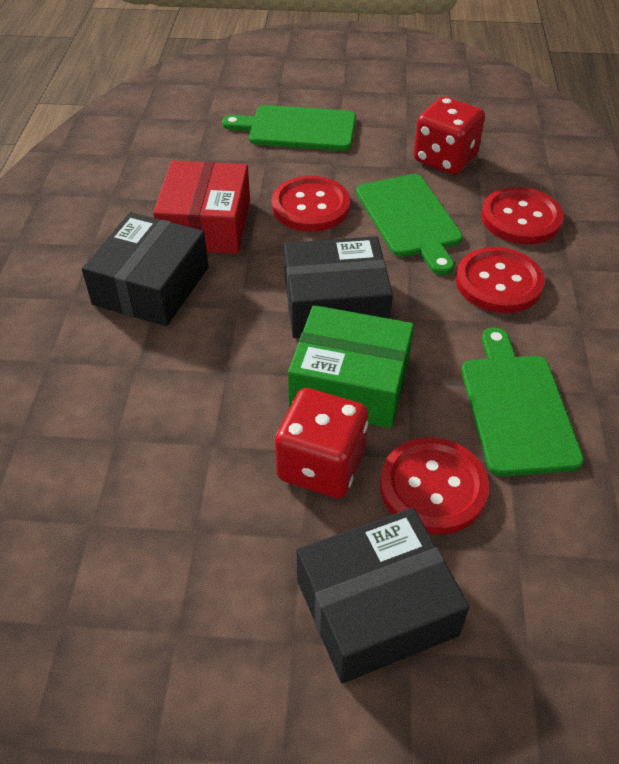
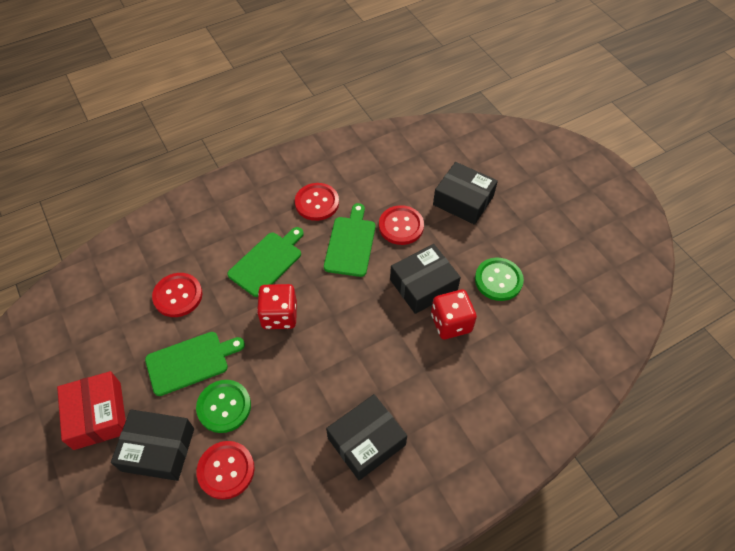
black box: 3 -> 4
green box: 1 -> 0
green button: 0 -> 2

